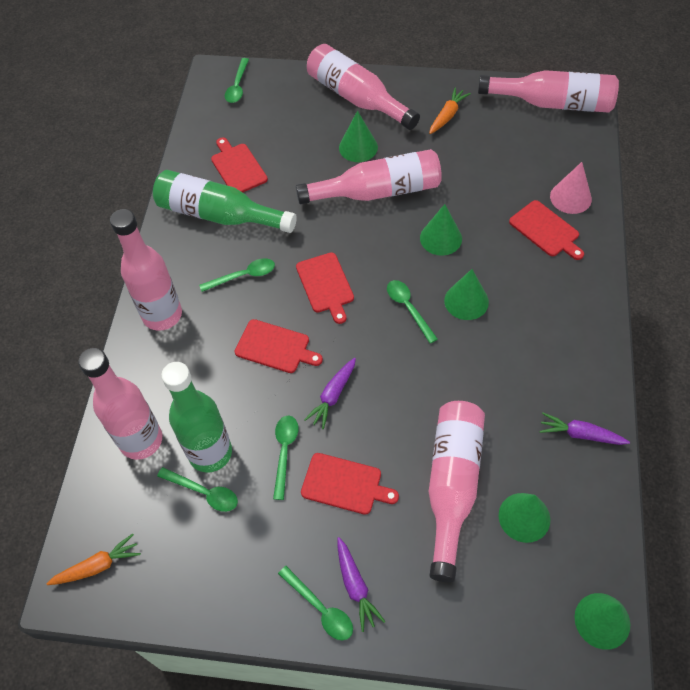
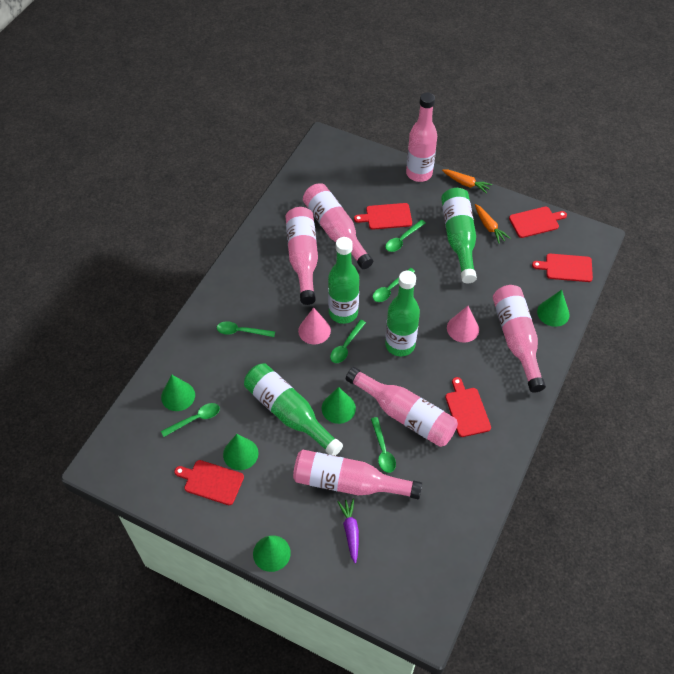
green bottle: 2 -> 4
pink cone: 1 -> 2
purple carrot: 3 -> 1

